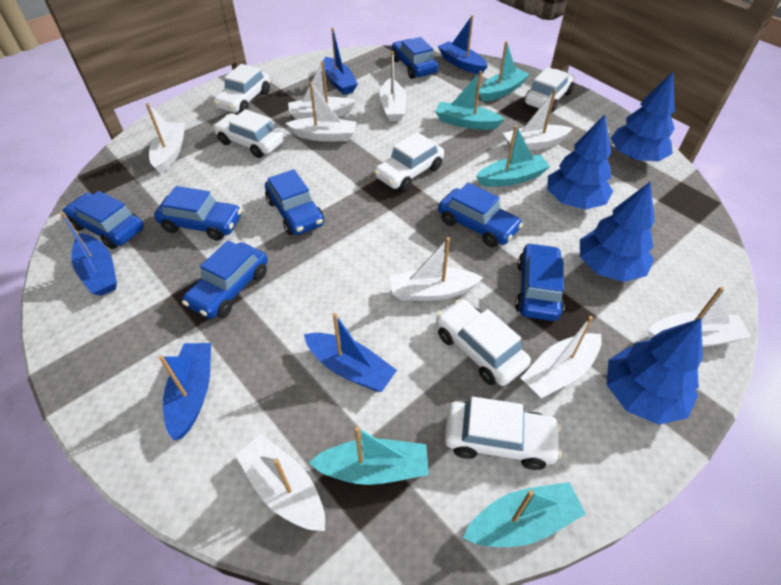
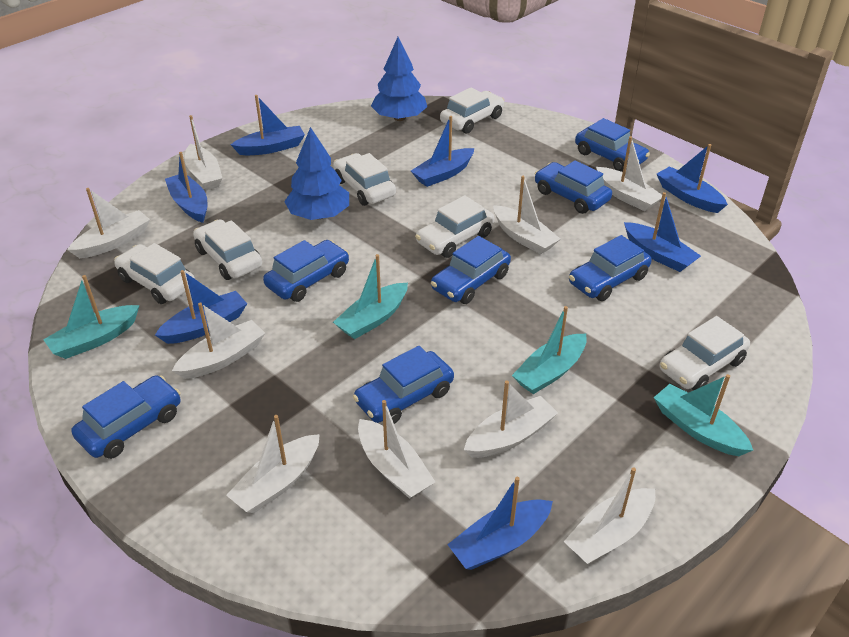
blue boat: 5 -> 7
blue tree: 4 -> 2
turquoise boat: 5 -> 4

